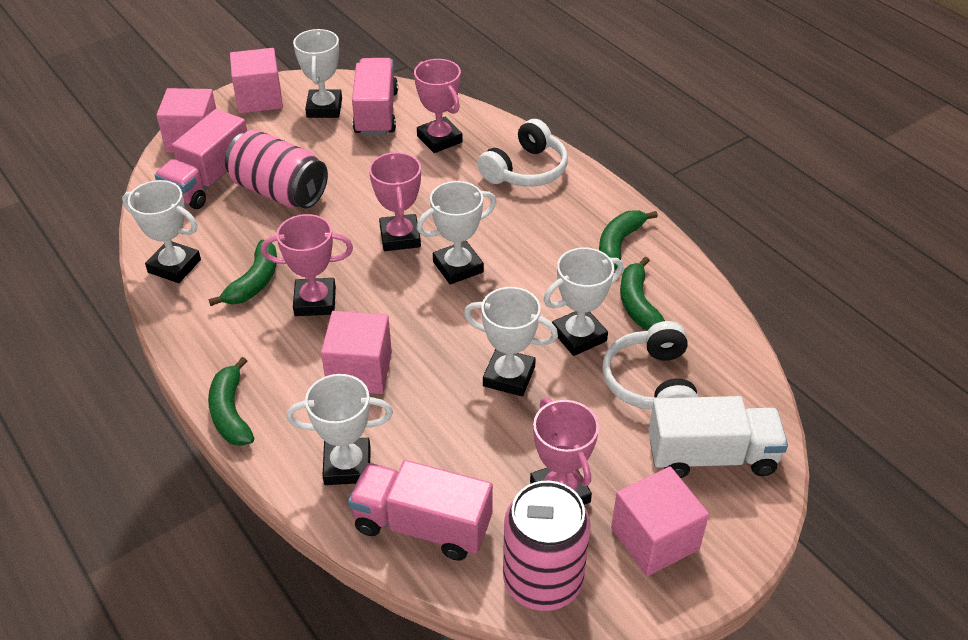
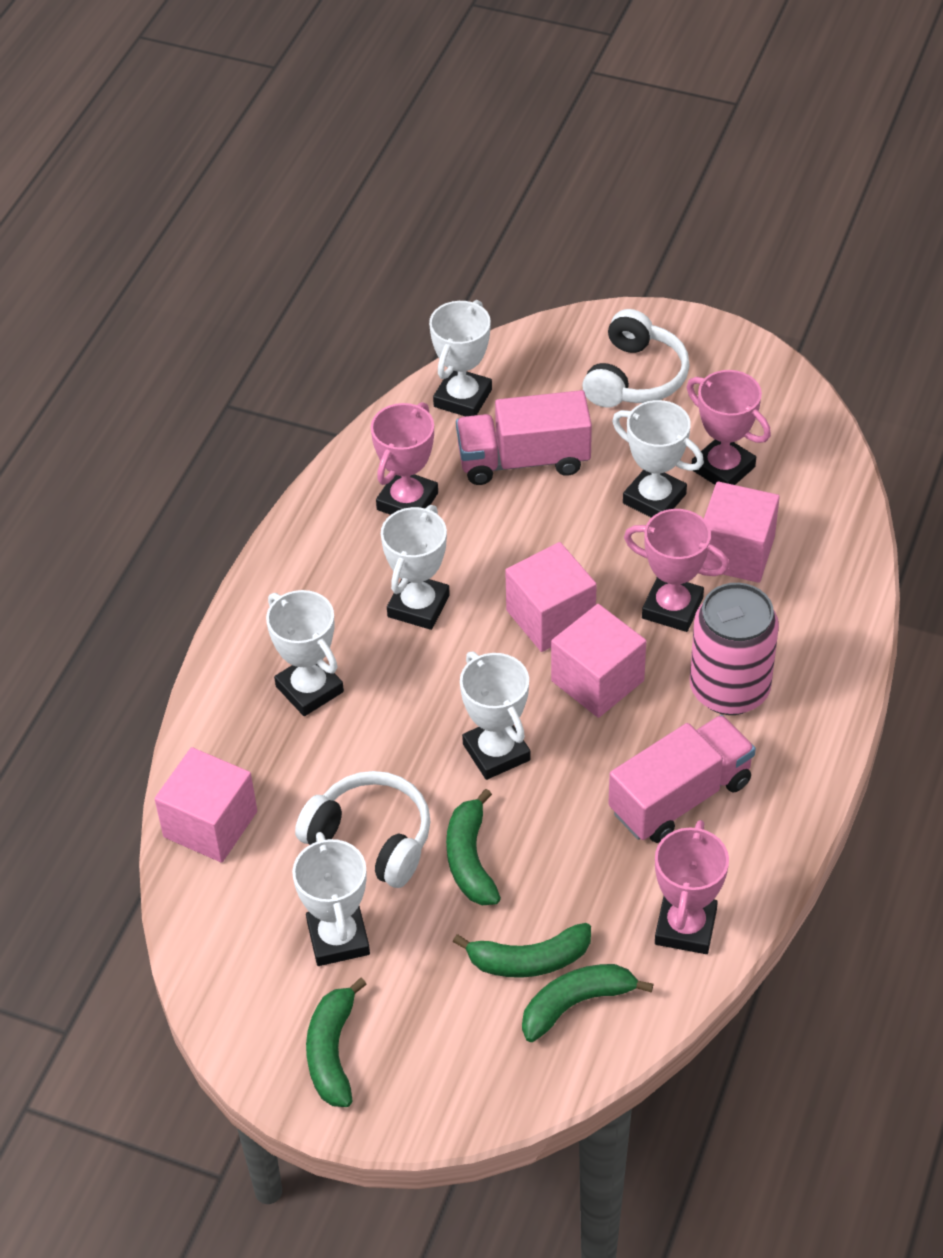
pink can: 2 -> 1
pink truck: 3 -> 2
white truck: 1 -> 0

